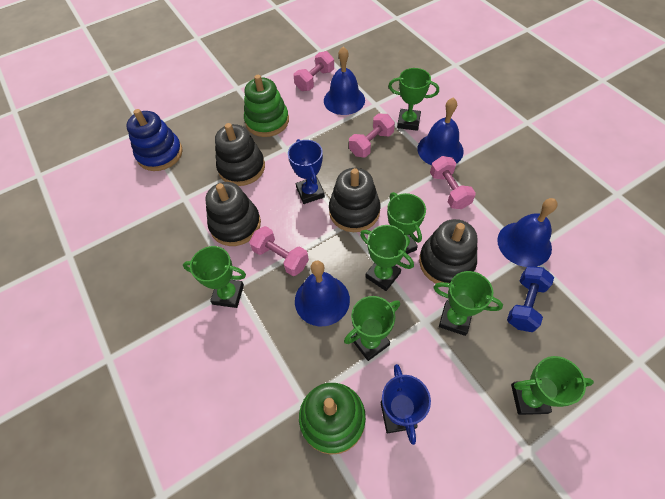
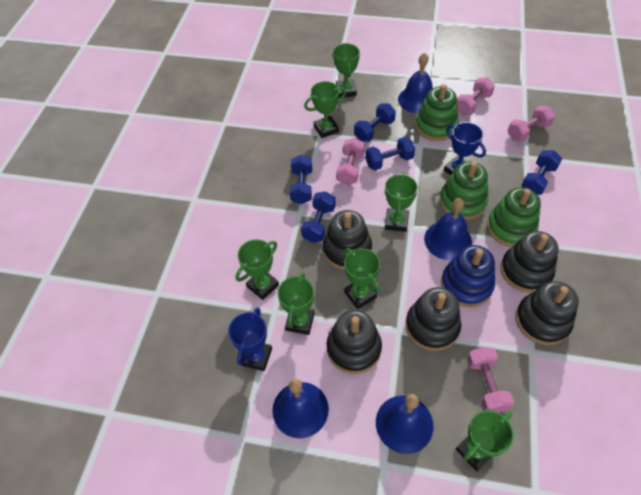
black stacking toy: 4 -> 5
blue dumbbell: 1 -> 5
green stacking toy: 2 -> 3

